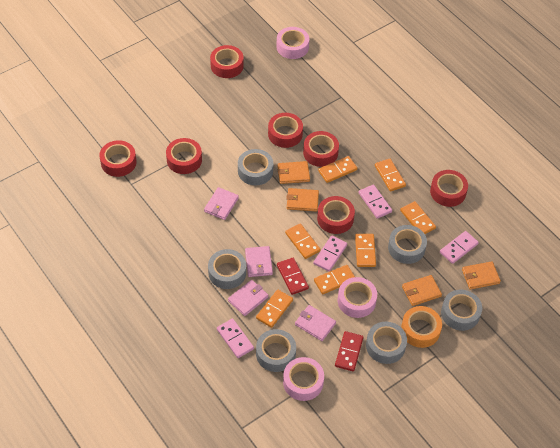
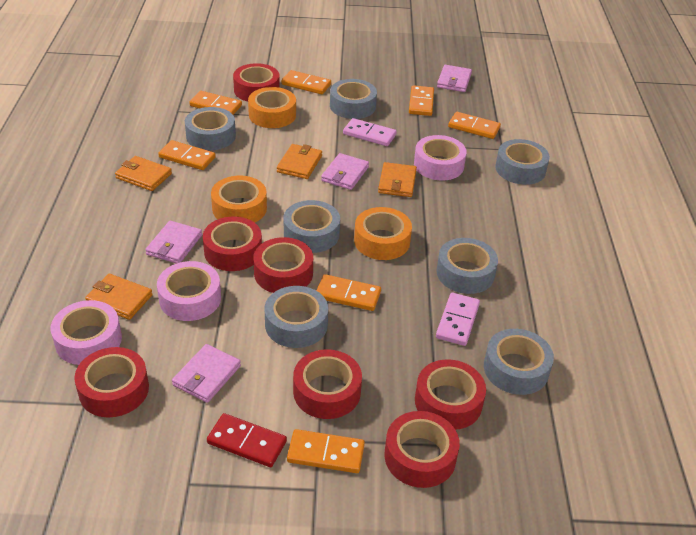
grey tape: 6 -> 7
orange tape: 1 -> 3
pink domino: 4 -> 2
red domino: 2 -> 1

